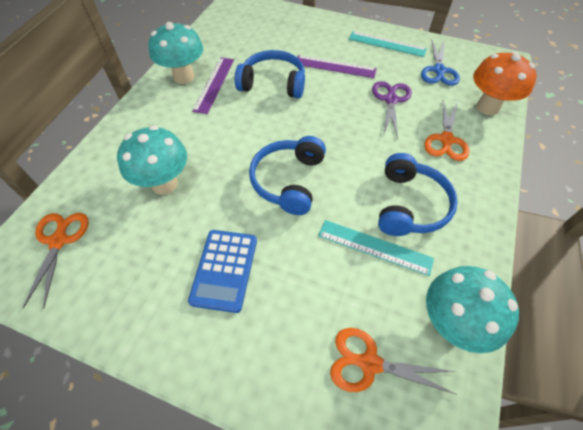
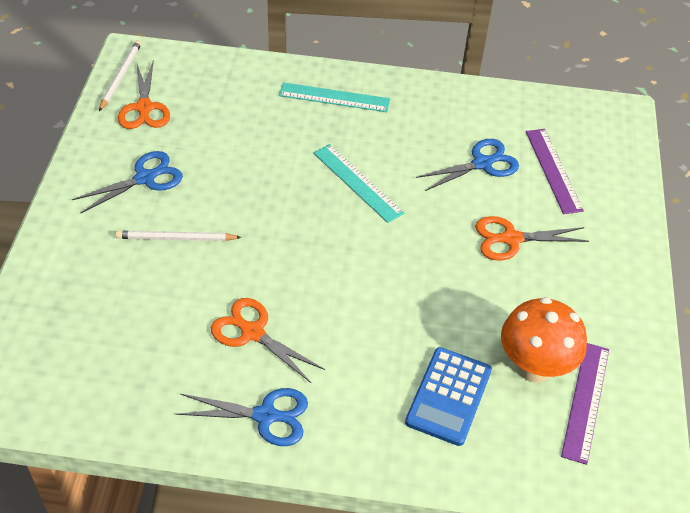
blue headphones: 3 -> 0
blue scissors: 1 -> 3
purple scissors: 1 -> 0
turquoise mushroom: 3 -> 0
white pencil: 0 -> 2

